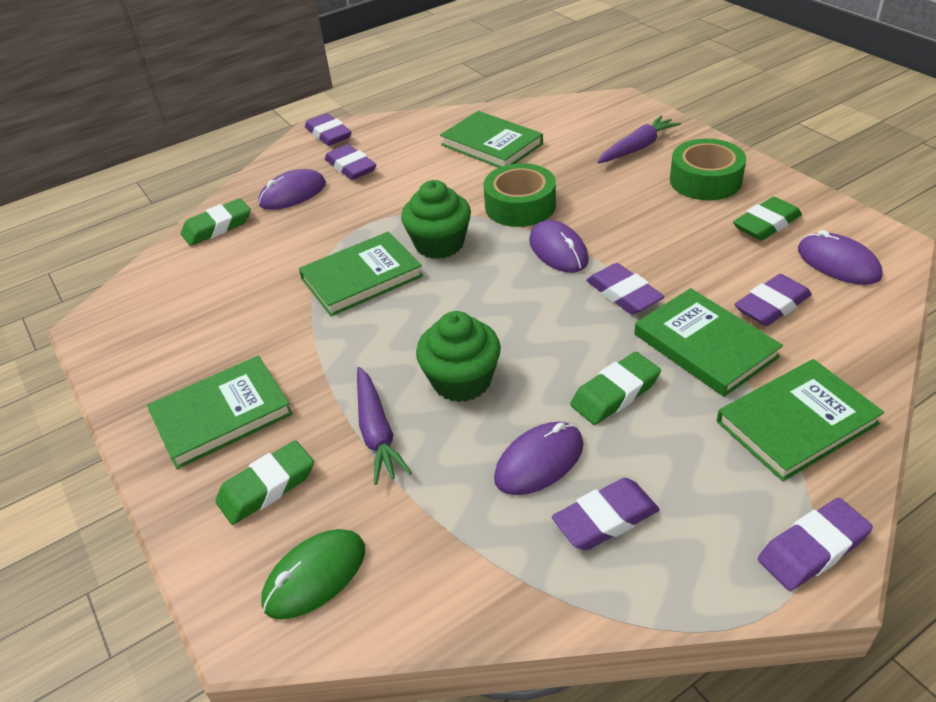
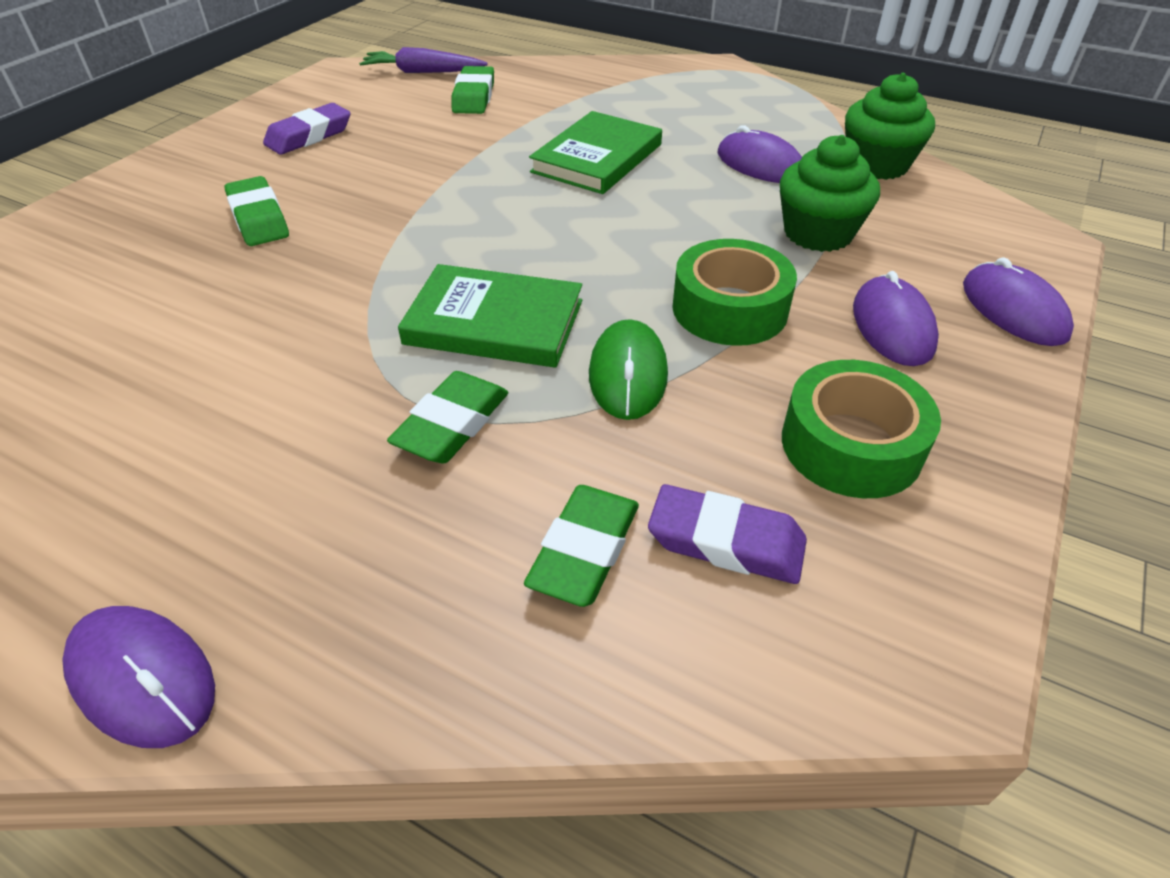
green book: 5 -> 2
purple carrot: 2 -> 1
purple eraser: 6 -> 2

